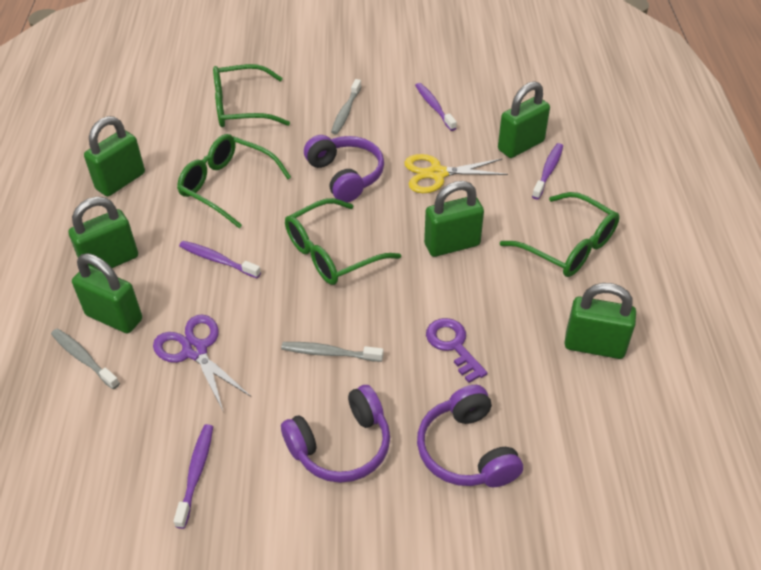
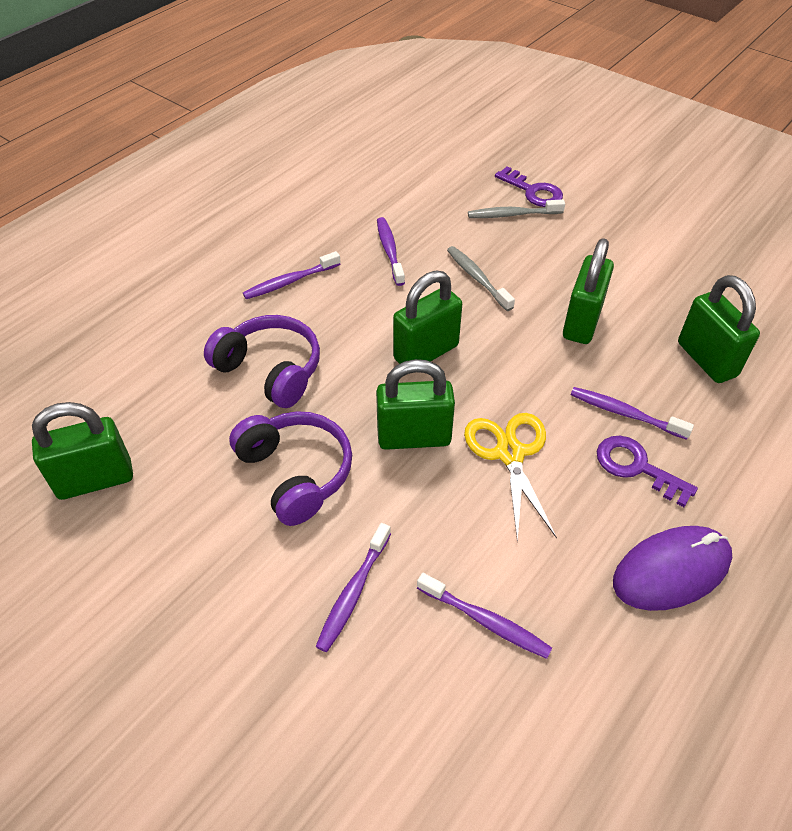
green glasses: 4 -> 0
green padlock: 6 -> 5
grey toothbrush: 3 -> 2
purple headphones: 3 -> 2
purple key: 1 -> 2
purple mouse: 0 -> 1
purple scissors: 1 -> 0
purple toothbrush: 4 -> 5

